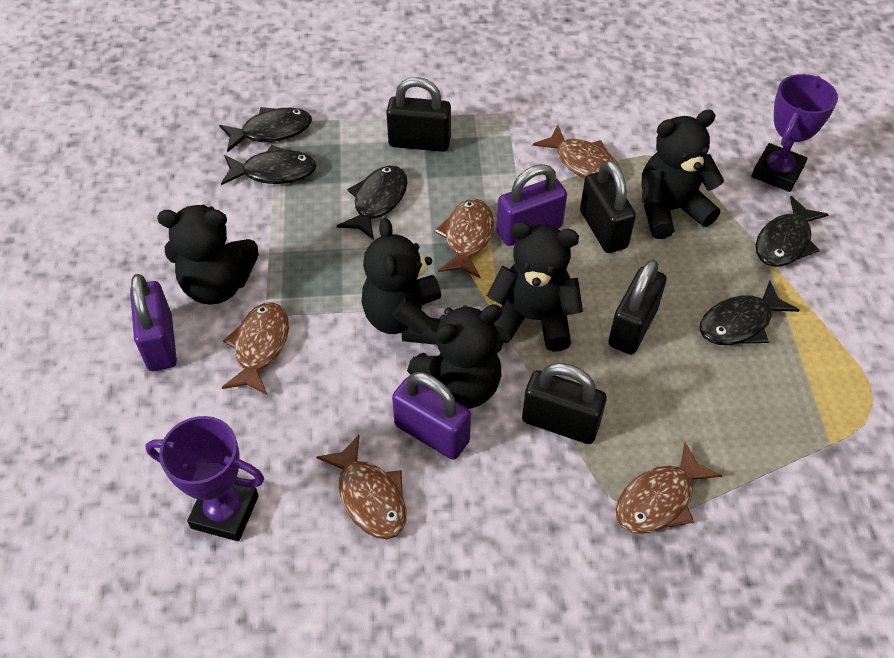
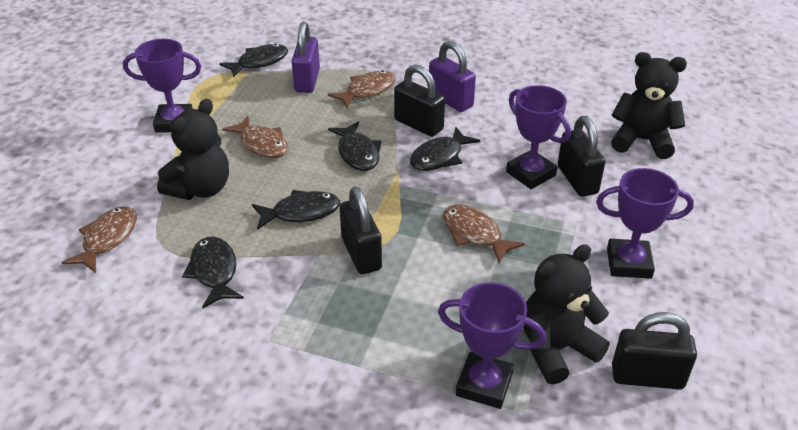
black teddy bear: 5 -> 3
brown fish: 5 -> 4
purple padlock: 3 -> 2
purple trophy: 2 -> 4

